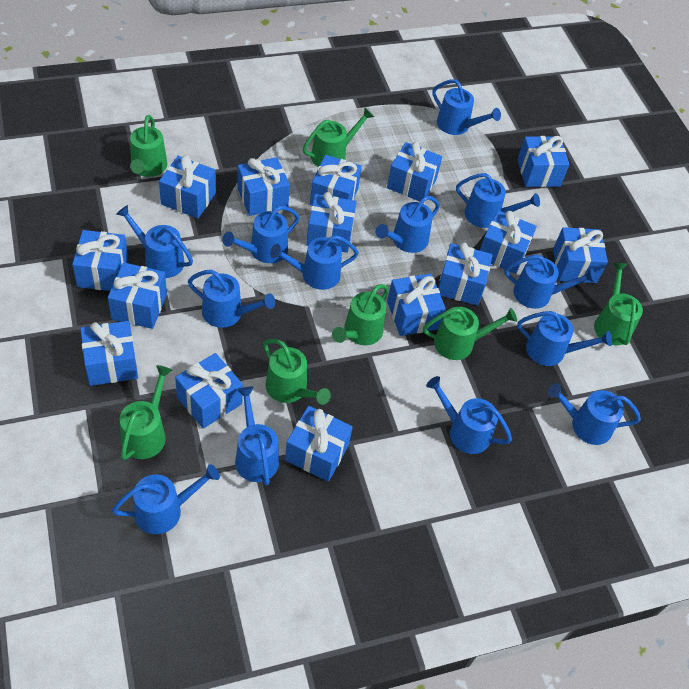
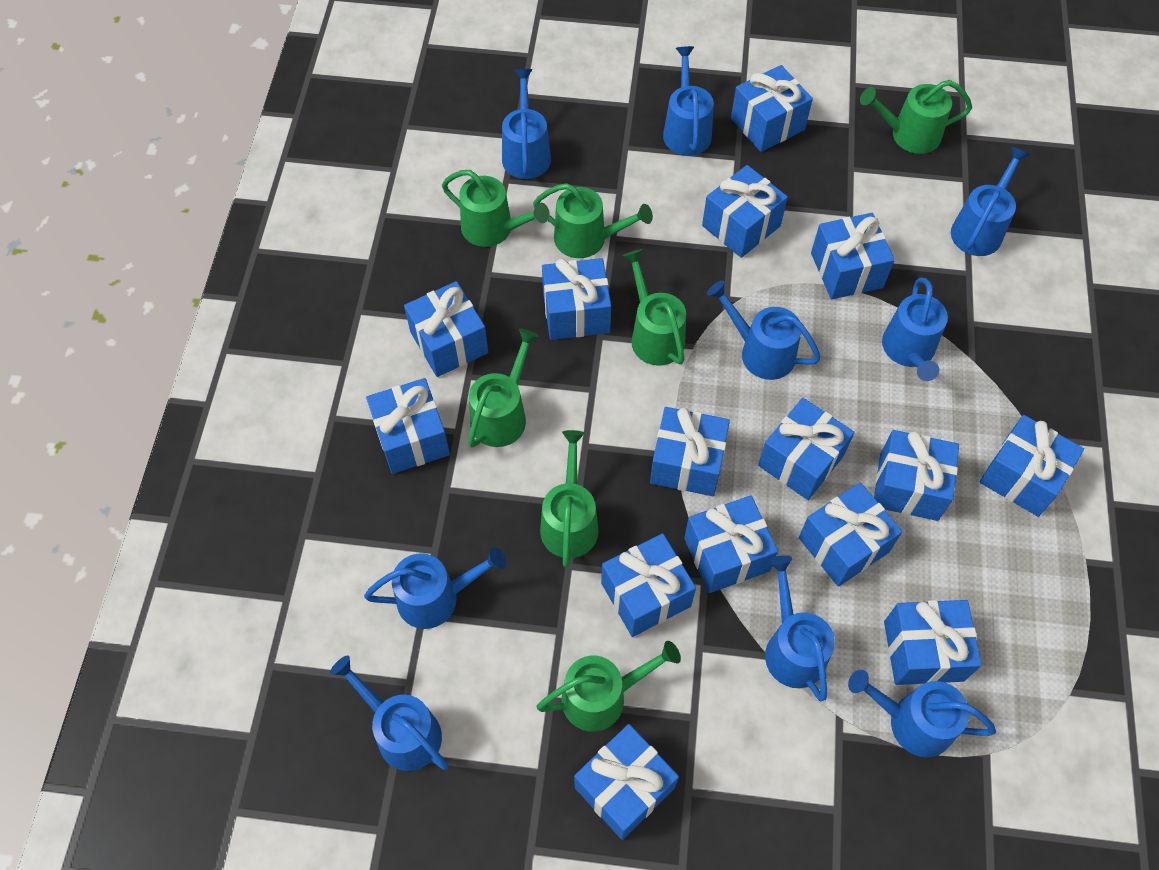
blue watering can: 13 -> 9

